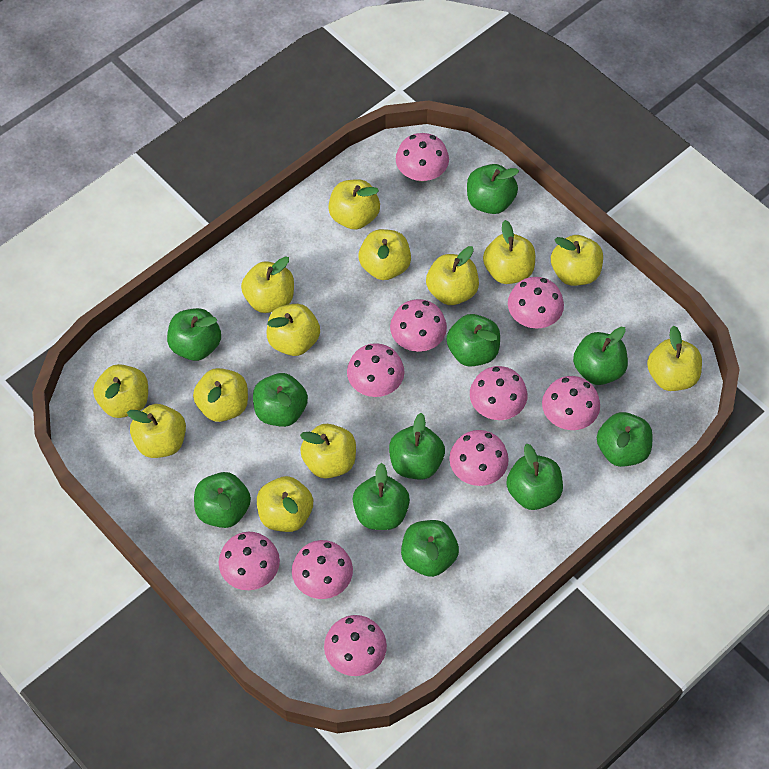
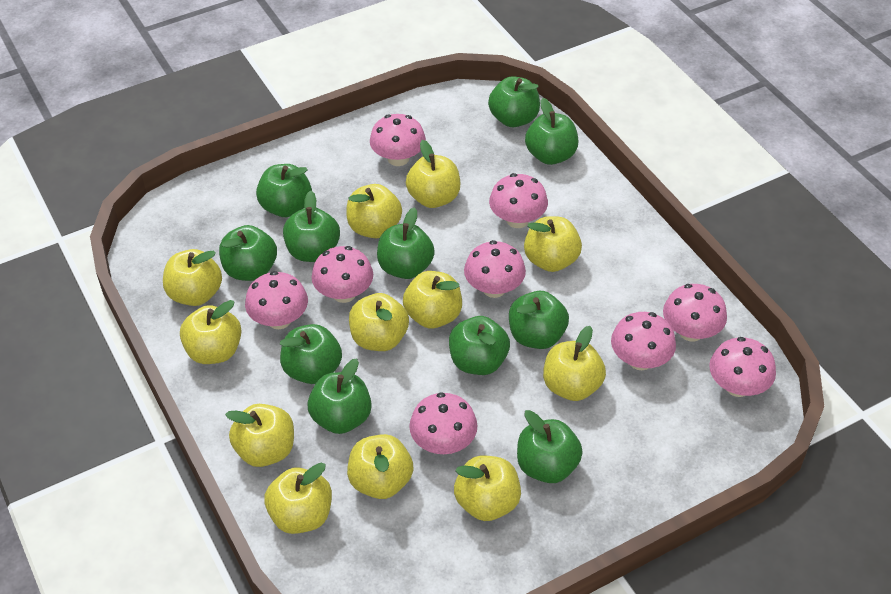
pink mushroom: 10 -> 9
yellow apple: 13 -> 12

